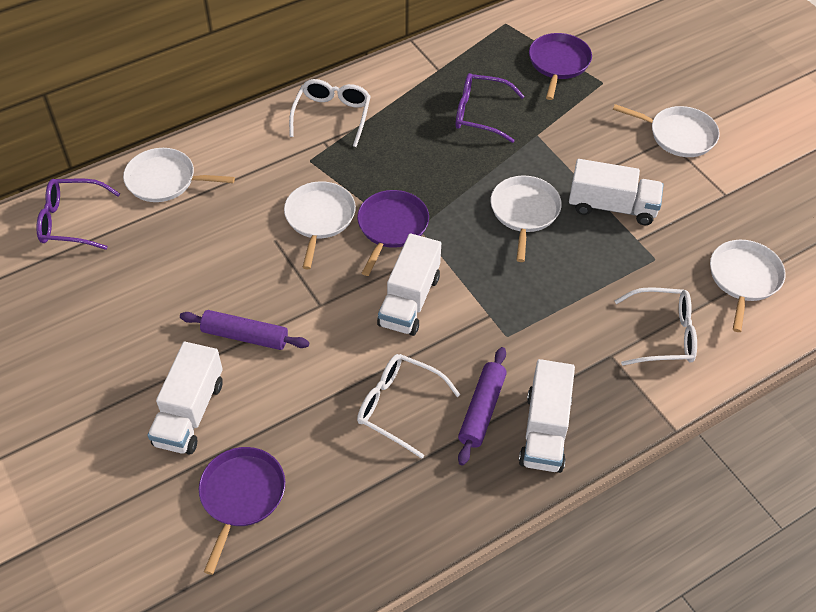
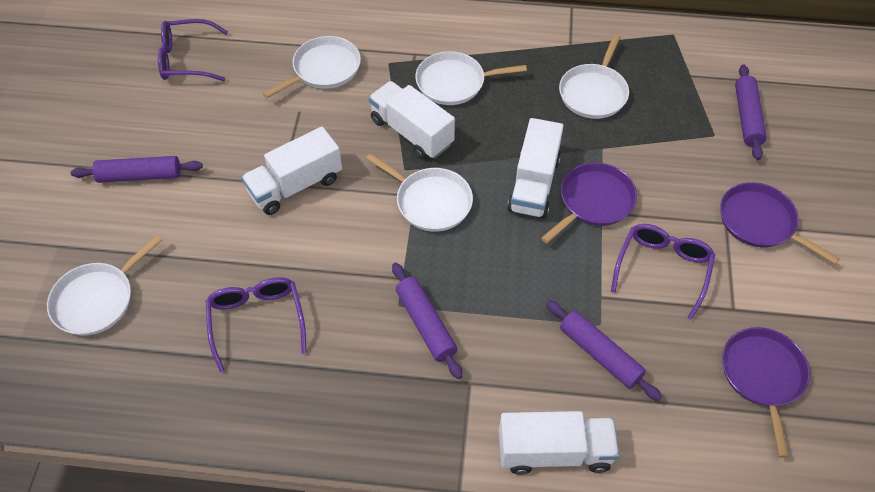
purple glasses: 2 -> 3
purple rolling pin: 2 -> 4
white glasses: 3 -> 0

